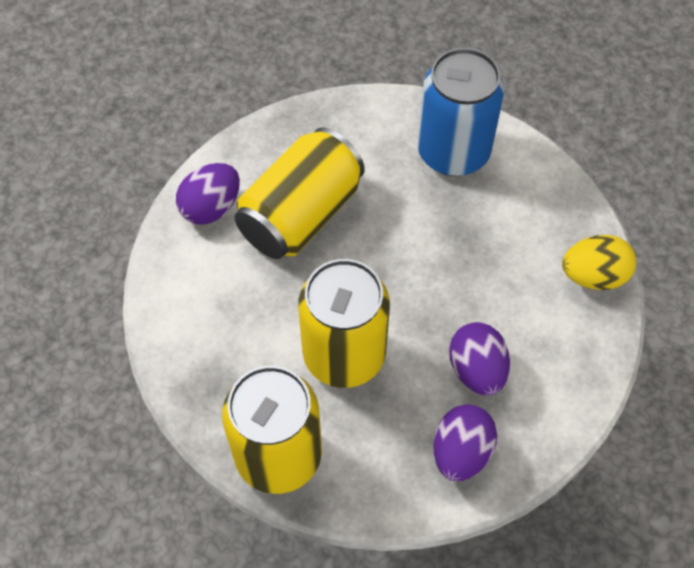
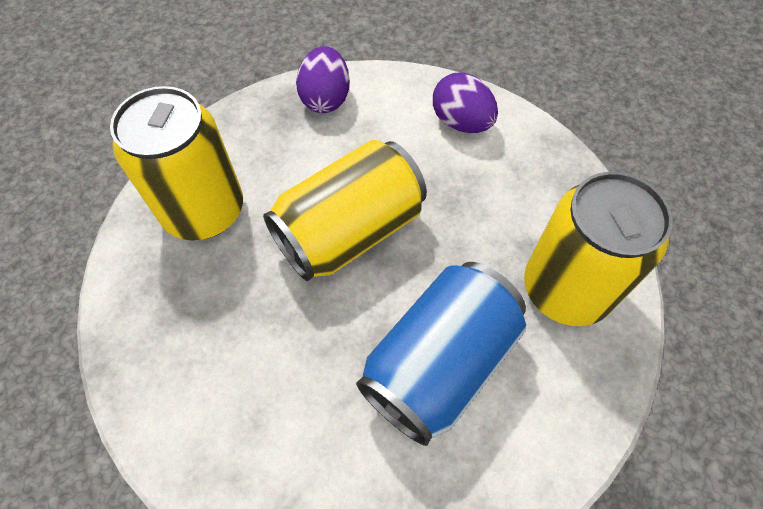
purple egg: 3 -> 2
yellow egg: 1 -> 0

